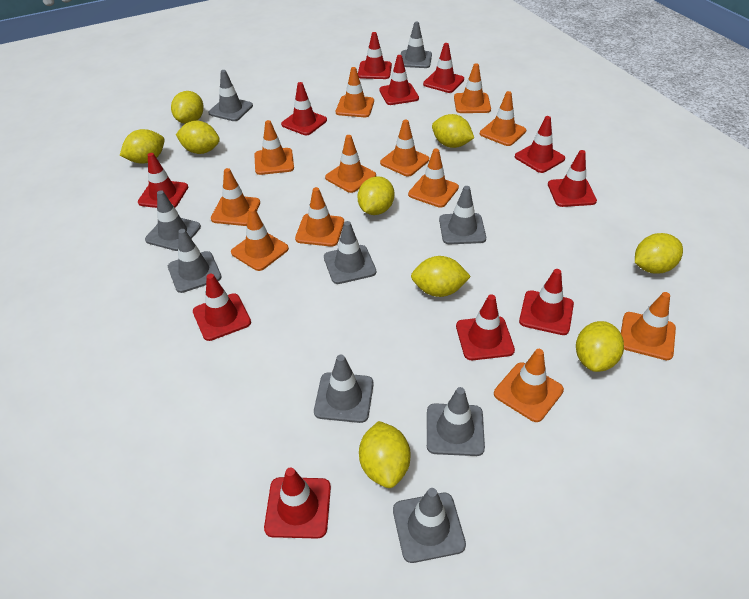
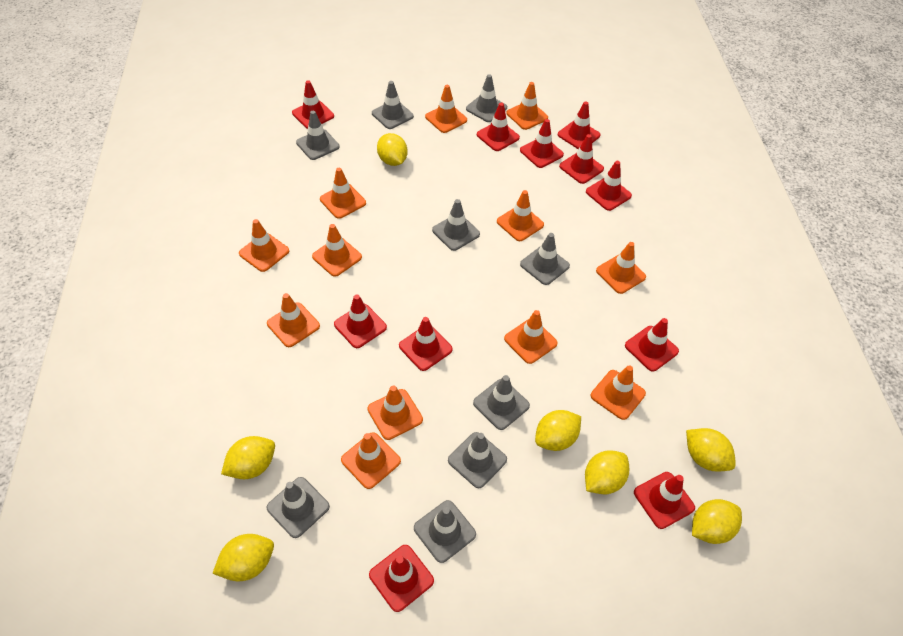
yellow lemon: 9 -> 7

